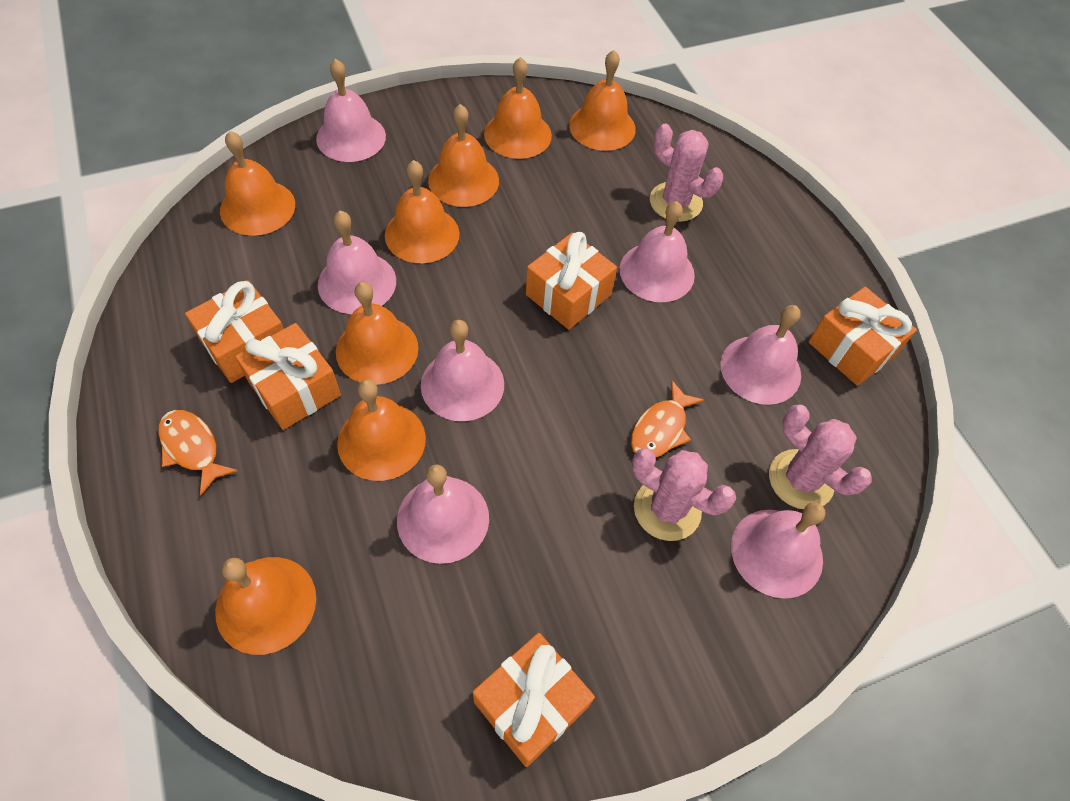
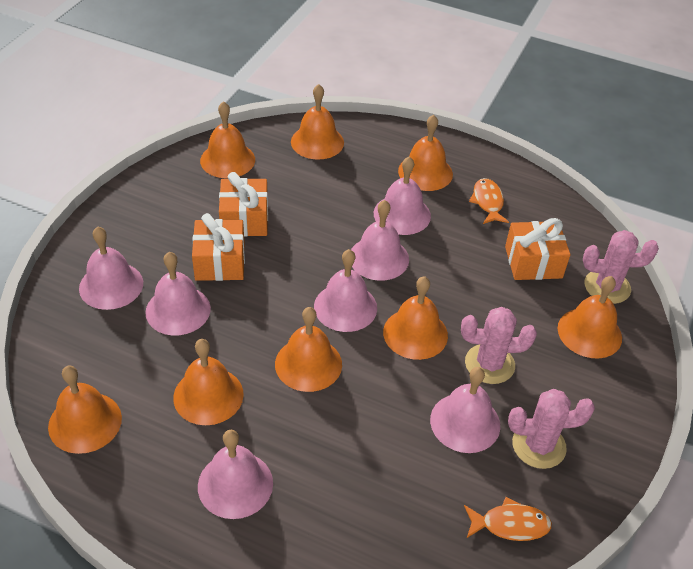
orange gift: 5 -> 3

